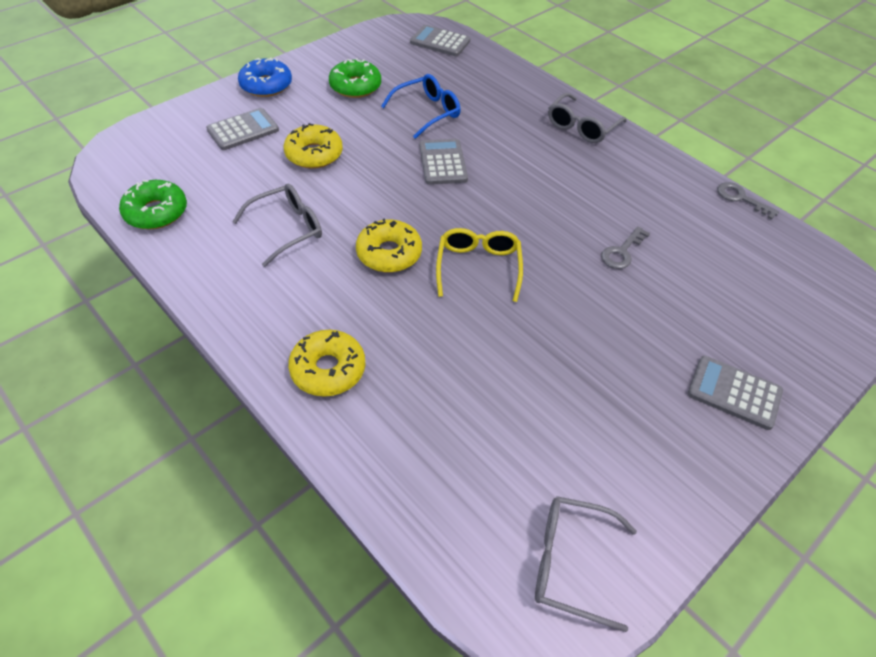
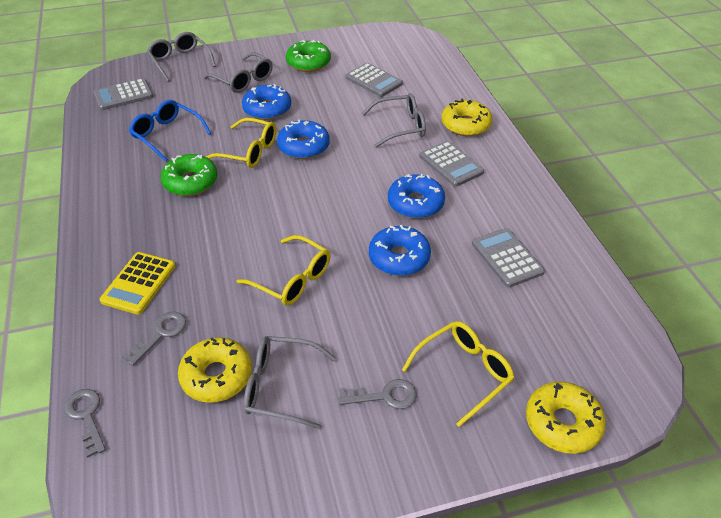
blue donut: 1 -> 4
grey glasses: 3 -> 4
grey key: 2 -> 3
yellow calculator: 0 -> 1
yellow glasses: 1 -> 3

